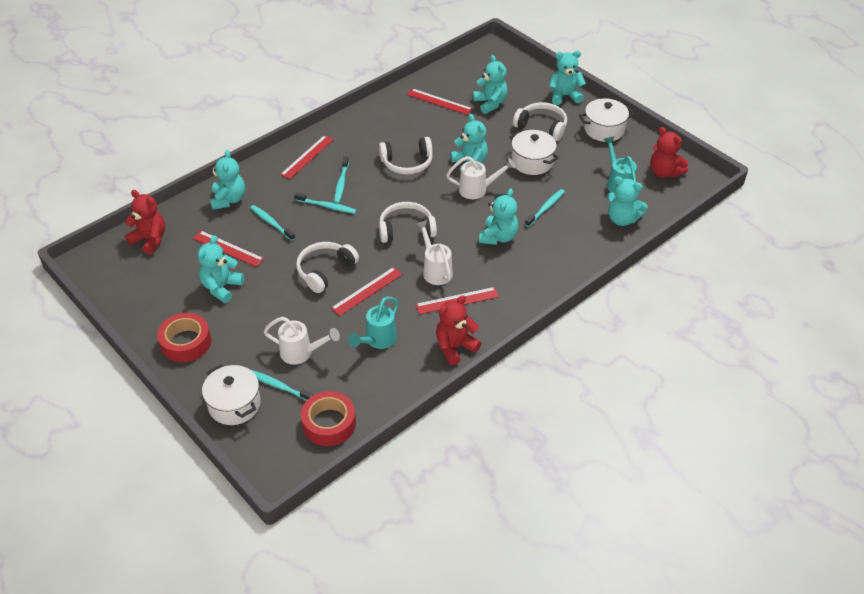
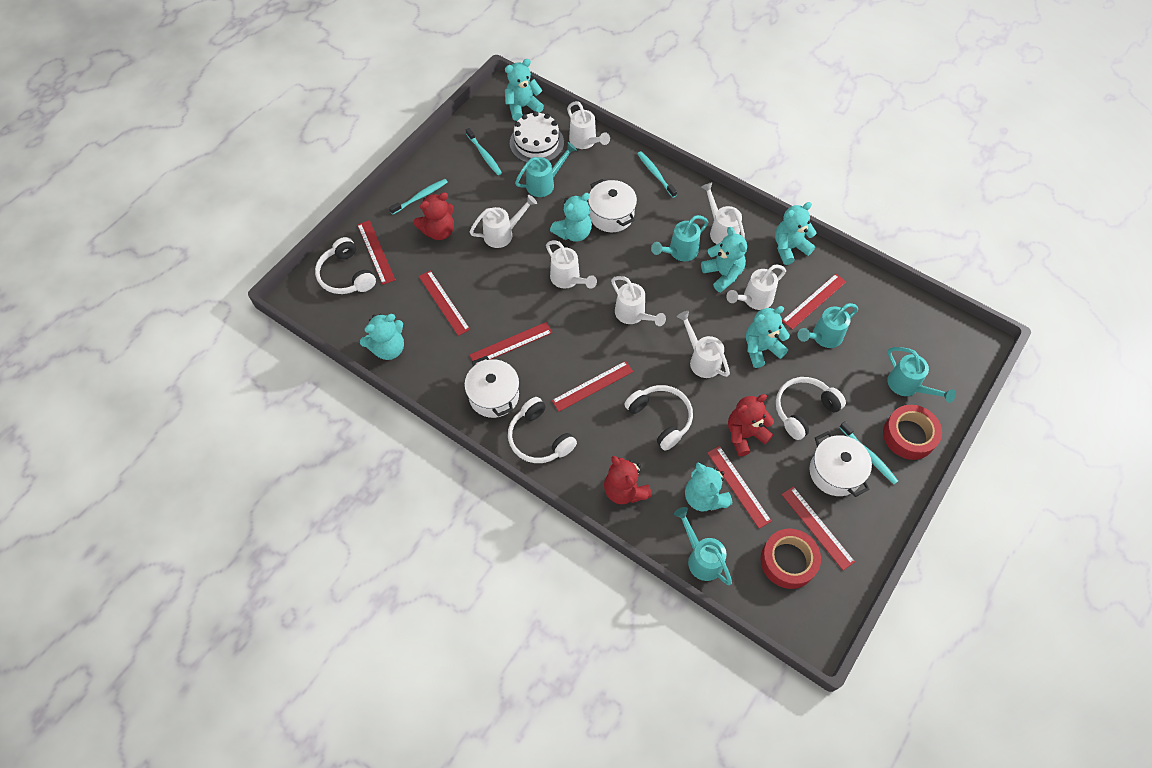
red ruler: 5 -> 7
turquoise toothbrush: 5 -> 4
turquoise watering can: 2 -> 5
white cake: 0 -> 1
white watering can: 3 -> 7

